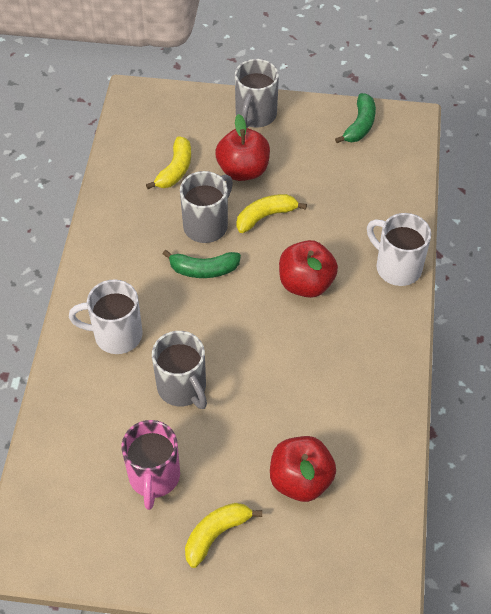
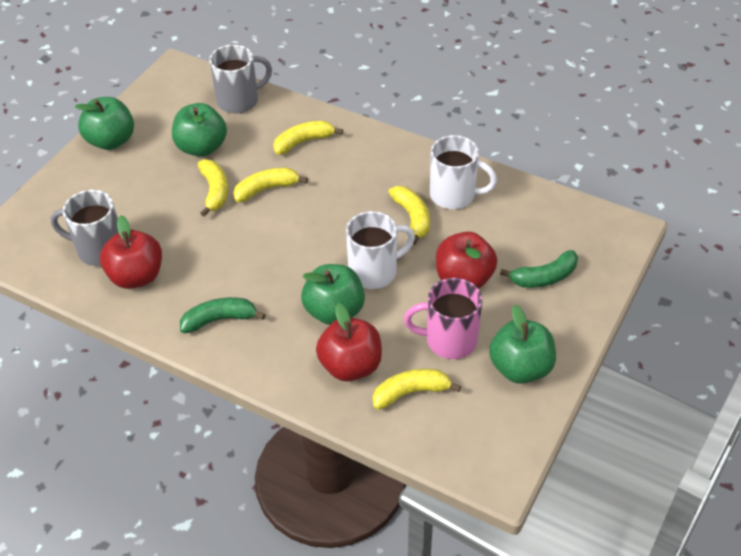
green apple: 0 -> 4
grey mug: 3 -> 2
yellow banana: 3 -> 5

